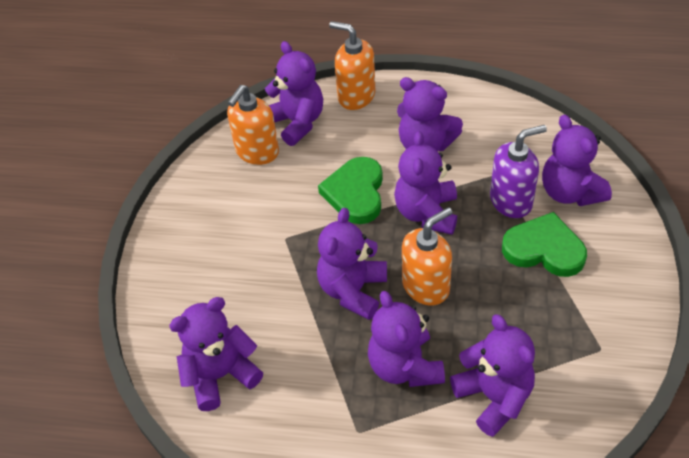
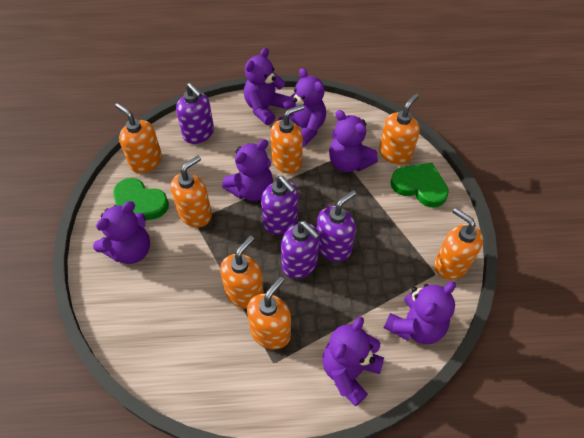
orange soap dispenser: 3 -> 7
purple soap dispenser: 1 -> 4
purple teddy bear: 8 -> 7

